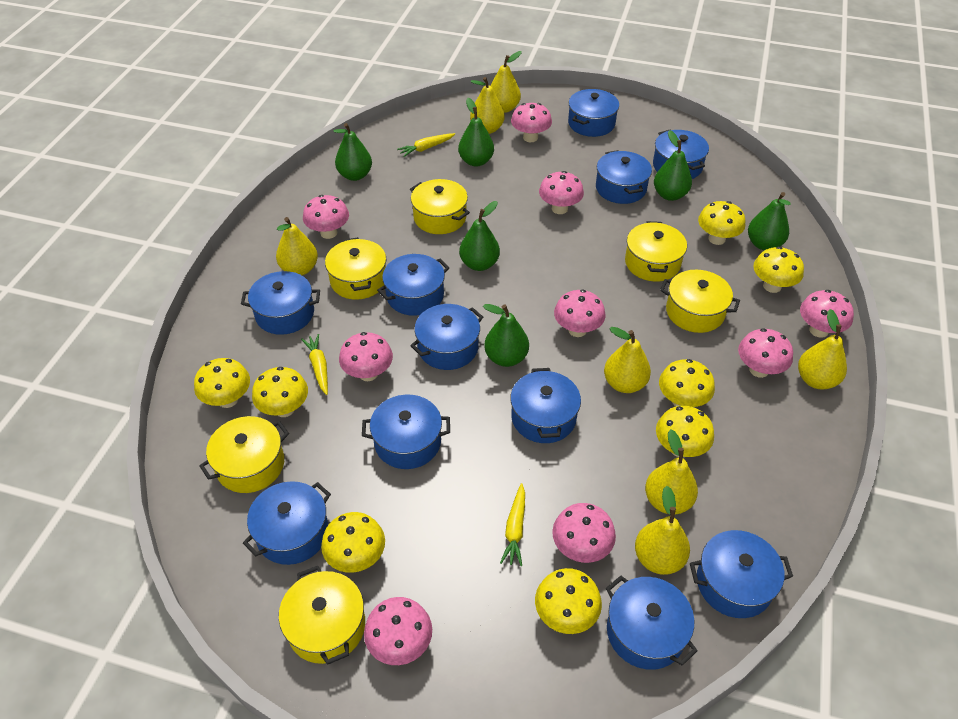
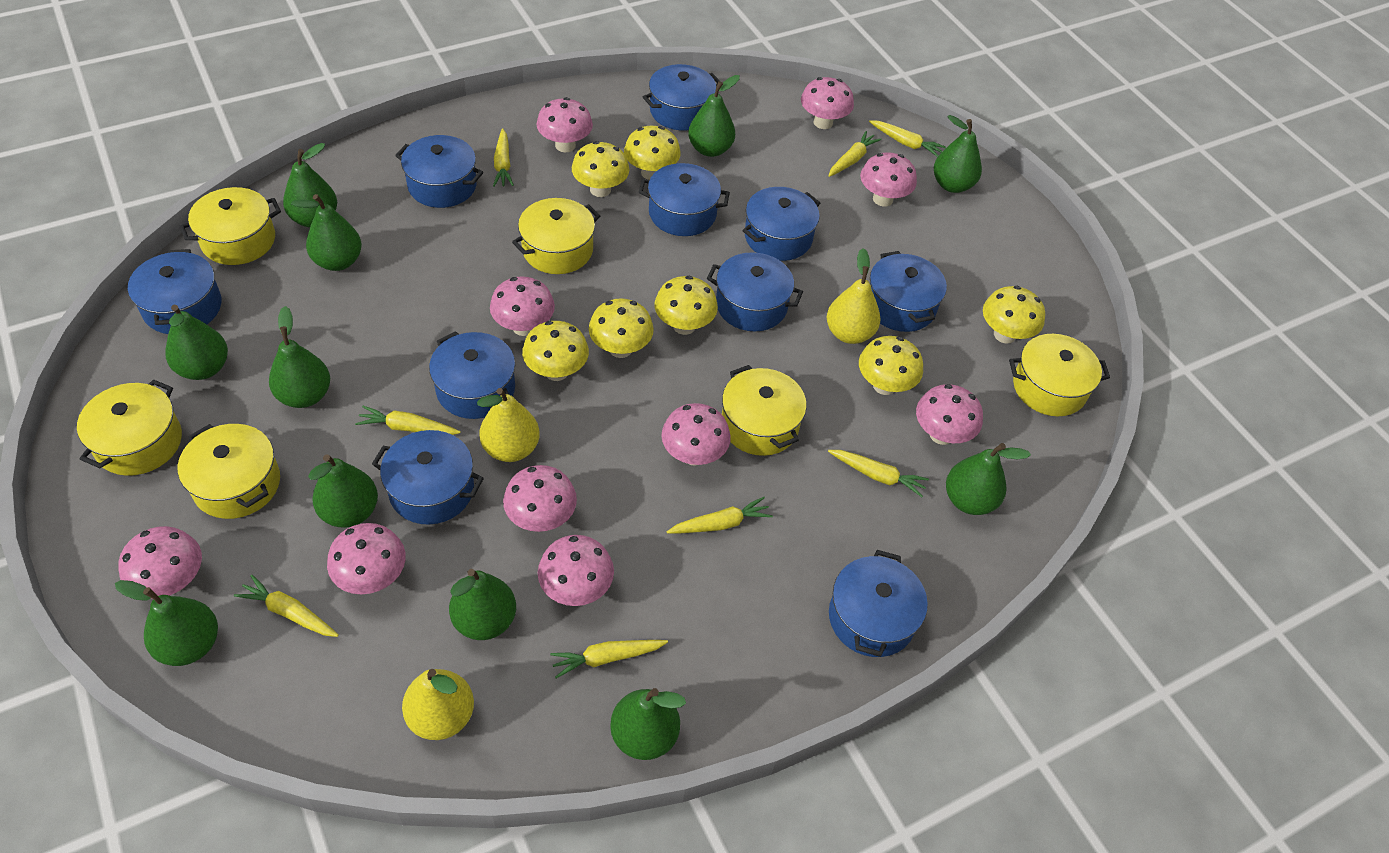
blue pot: 11 -> 10
green pear: 6 -> 11
pink mushroom: 9 -> 10
yellow carrot: 3 -> 8
yellow mushroom: 8 -> 7
yellow pear: 7 -> 3

